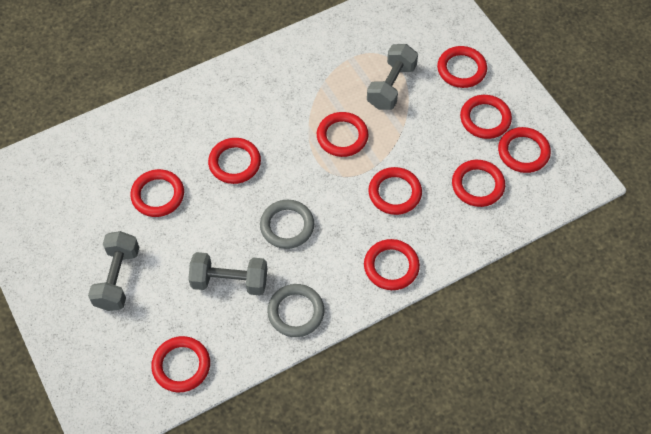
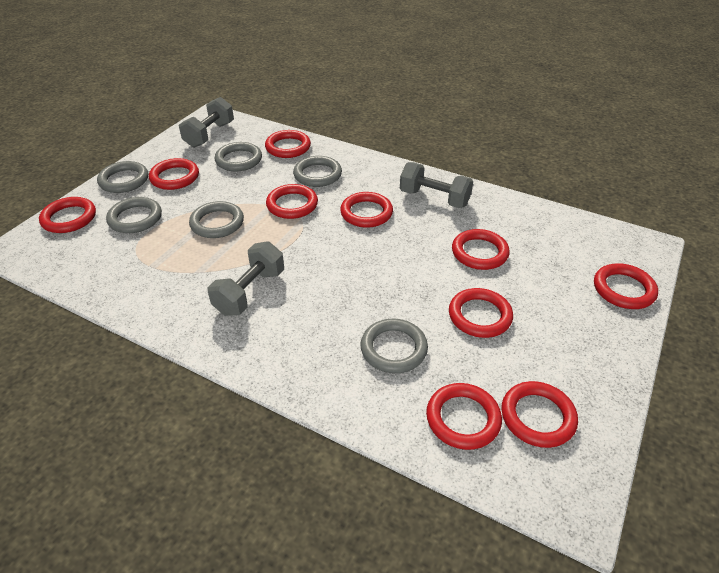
grey ring: 2 -> 6

